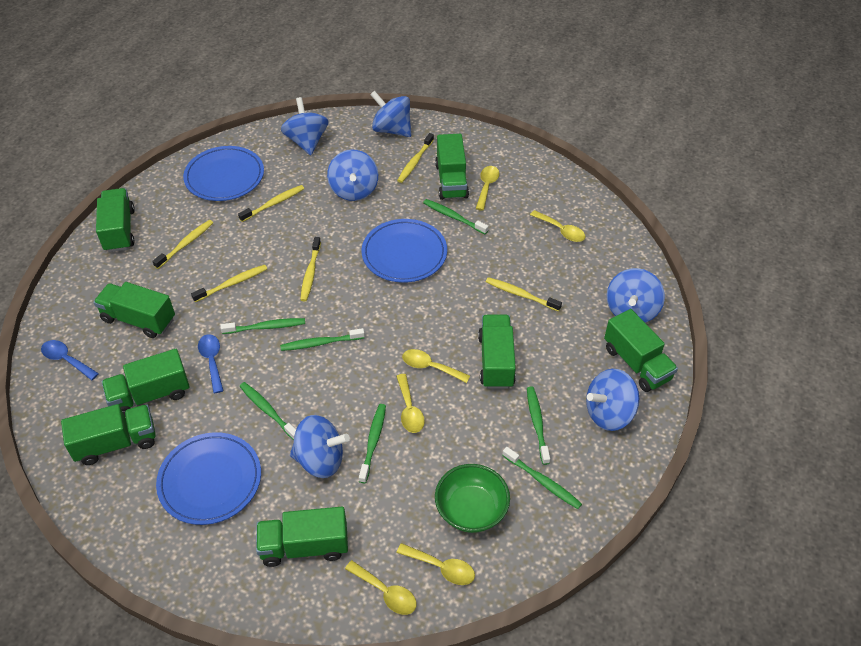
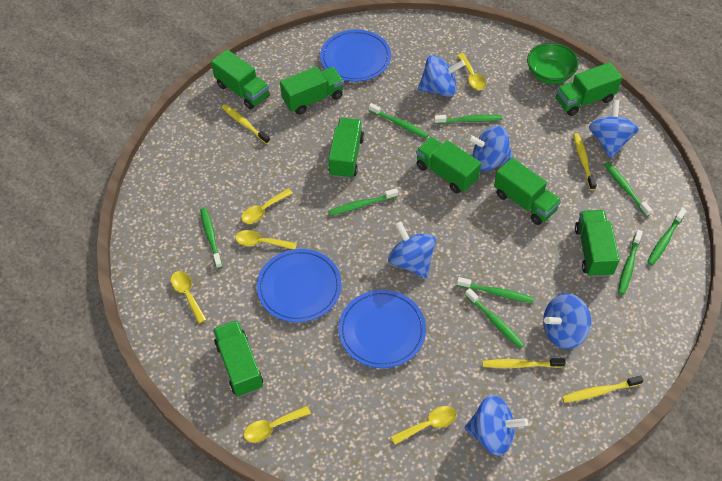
blue spoon: 2 -> 0
green toothbrush: 7 -> 9
yellow toothbrush: 6 -> 4

